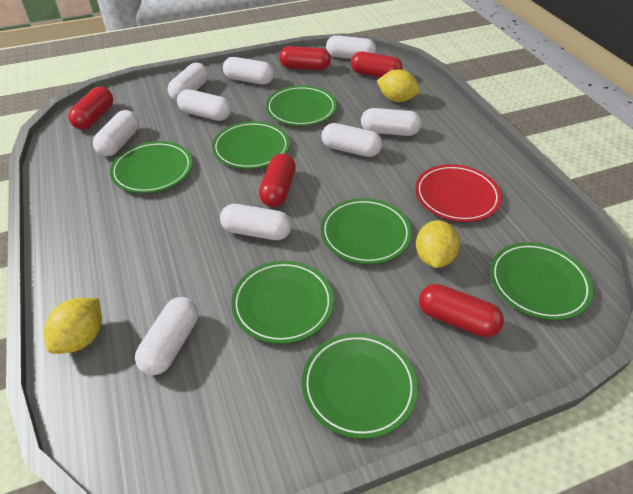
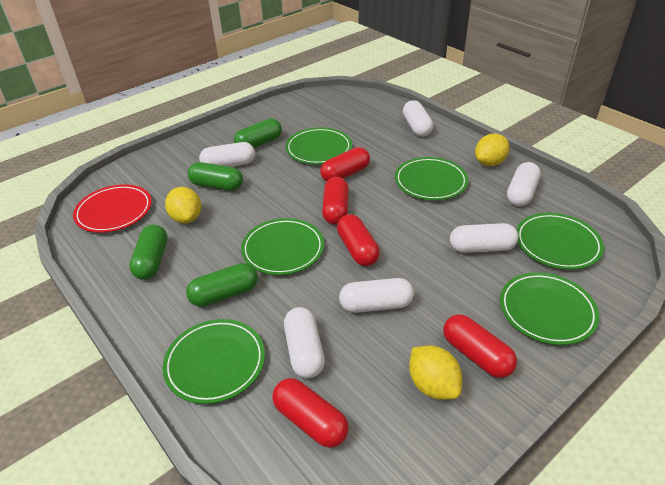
green capsule: 0 -> 4
green plate: 7 -> 6
white capsule: 9 -> 6

